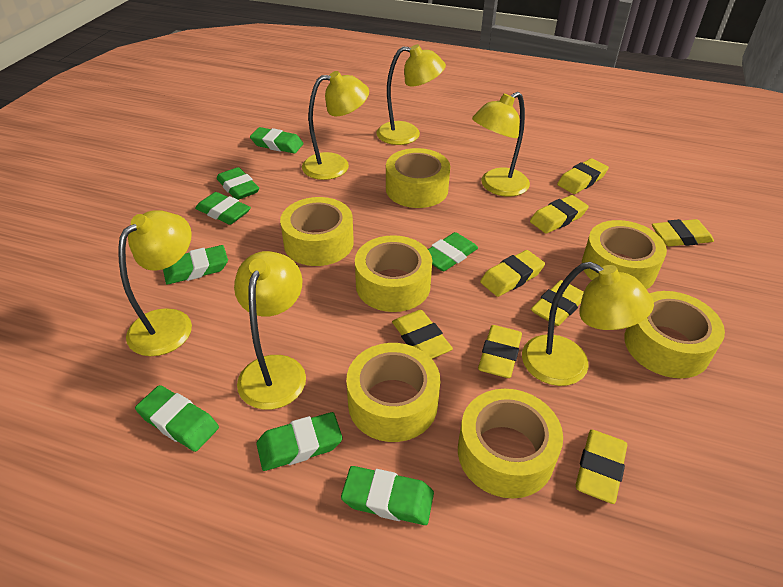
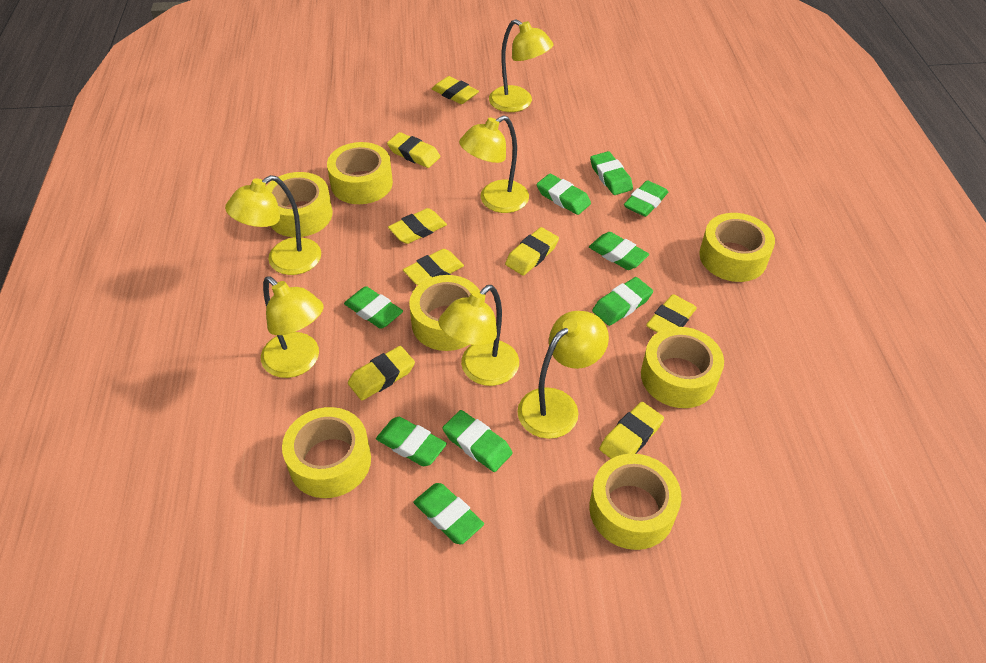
green eraser: 8 -> 9

